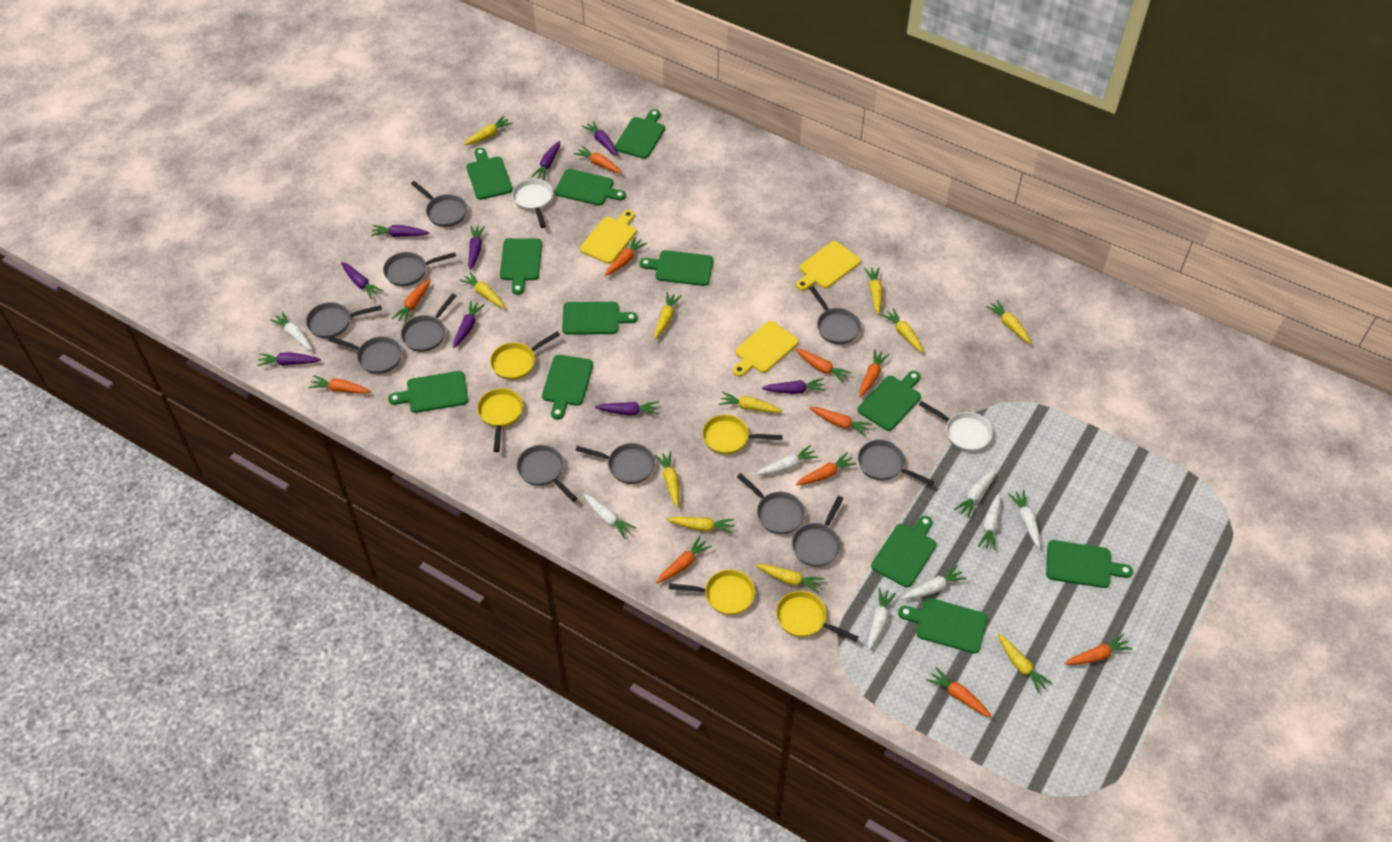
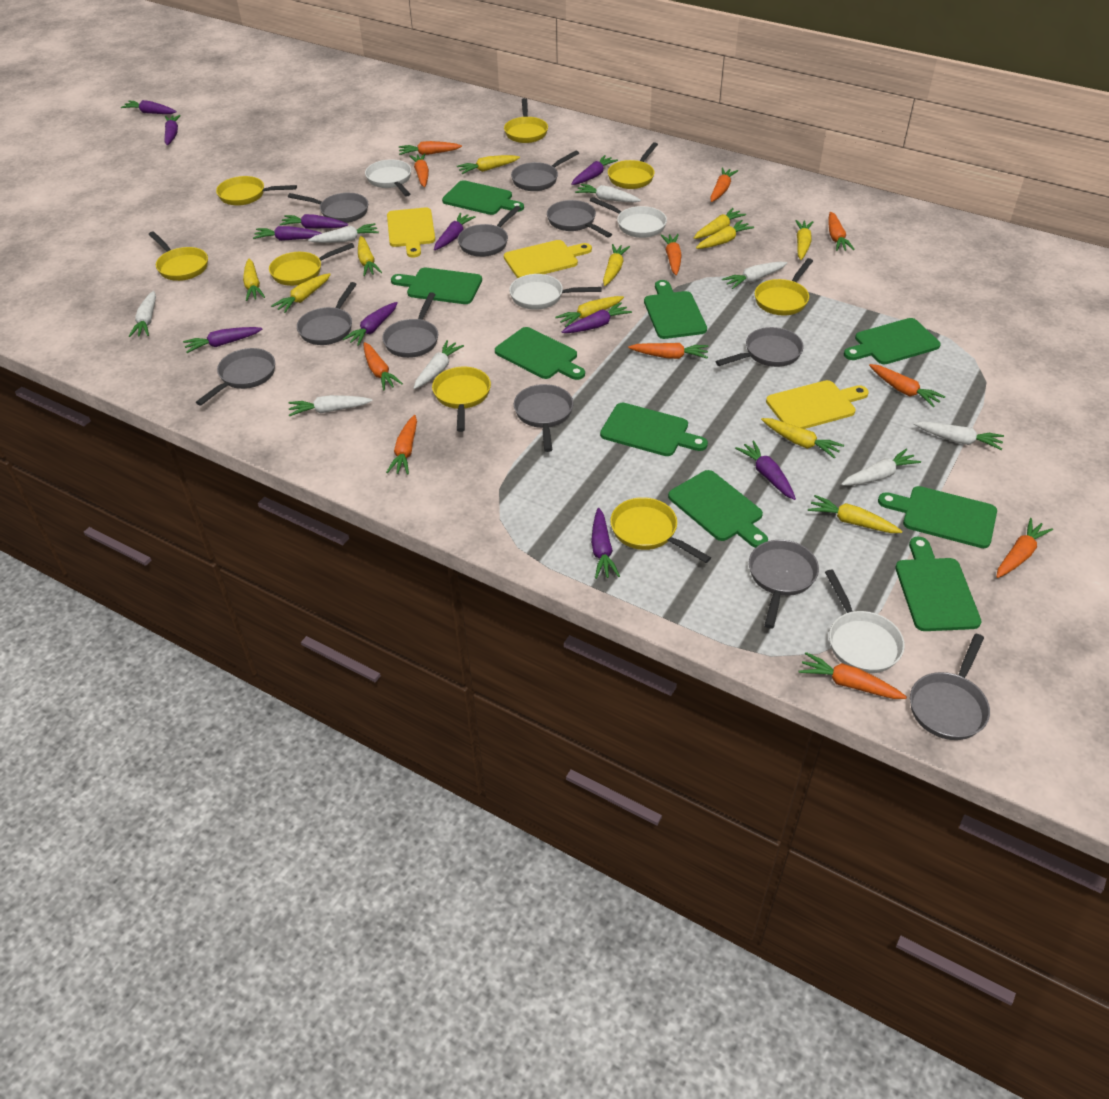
green cutting board: 12 -> 9
purple carrot: 9 -> 11
white pan: 2 -> 4
yellow pan: 5 -> 8

